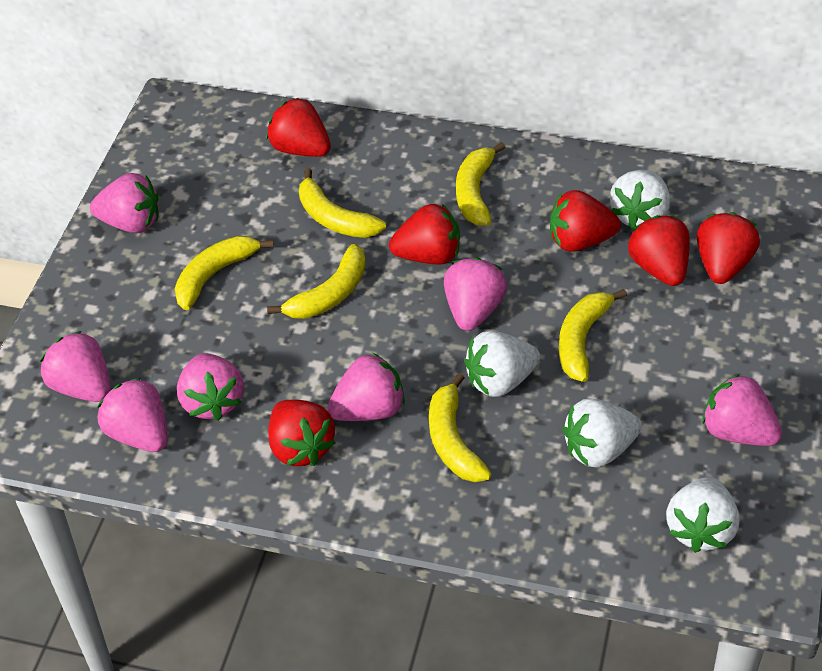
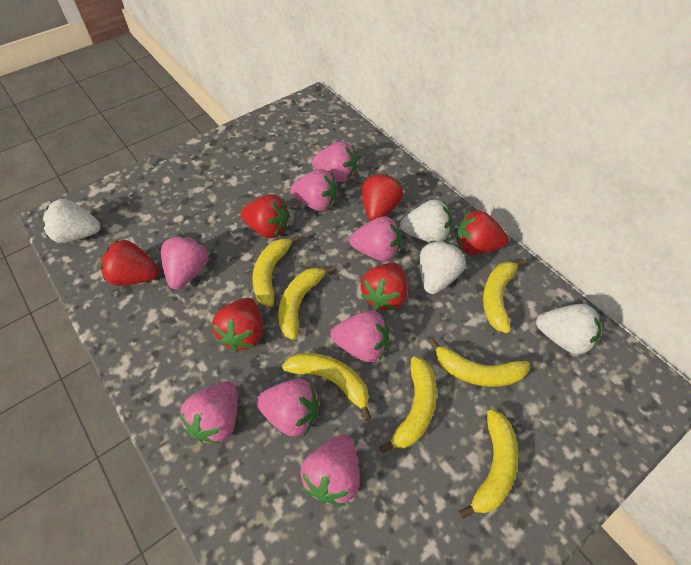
pink strawberry: 7 -> 8
yellow banana: 6 -> 7

